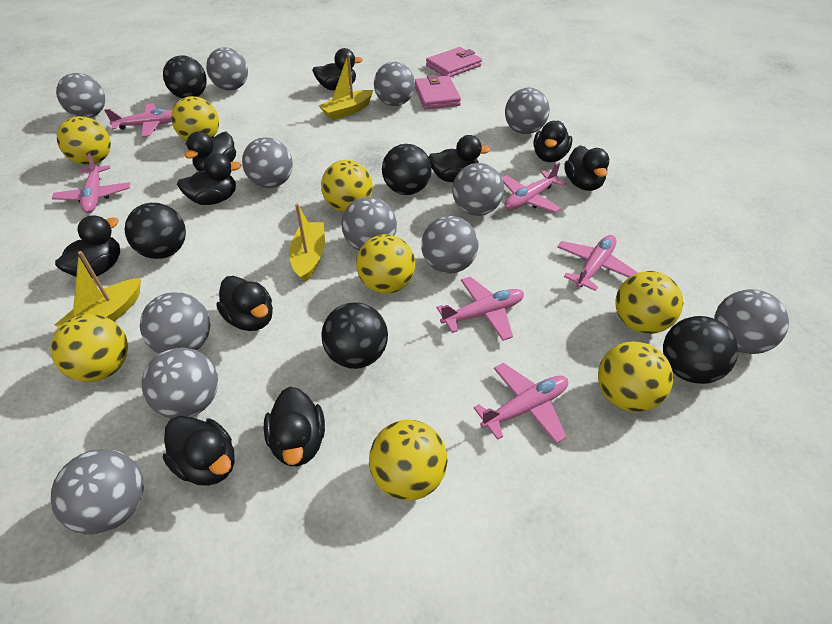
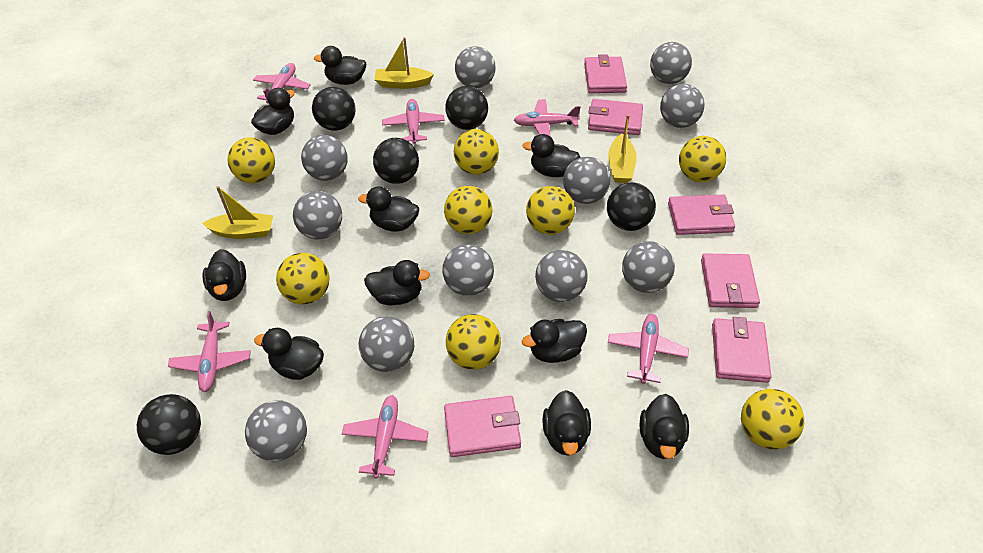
grey ball: 12 -> 11
pink wallet: 2 -> 6

